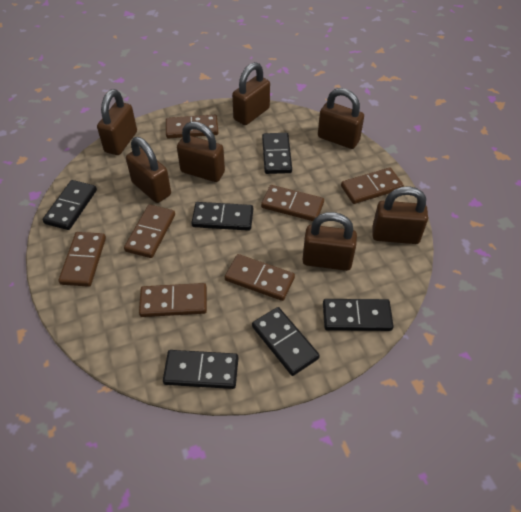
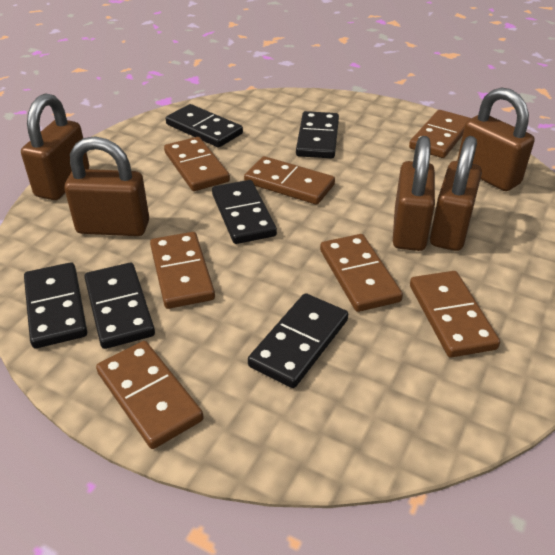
brown padlock: 7 -> 5

